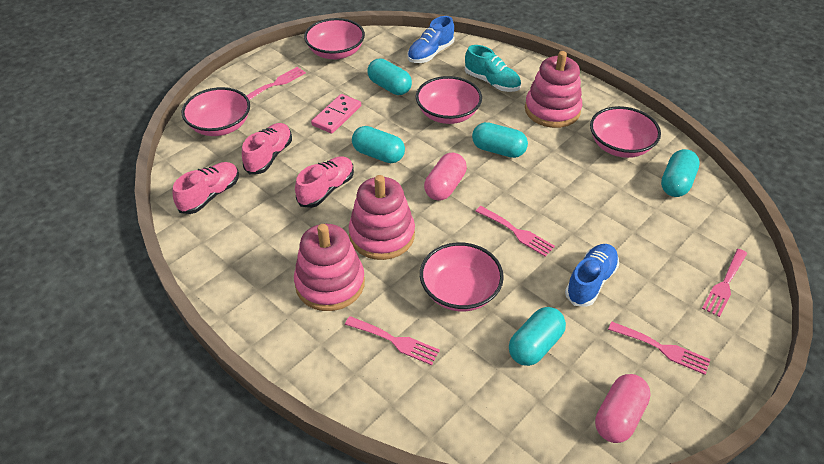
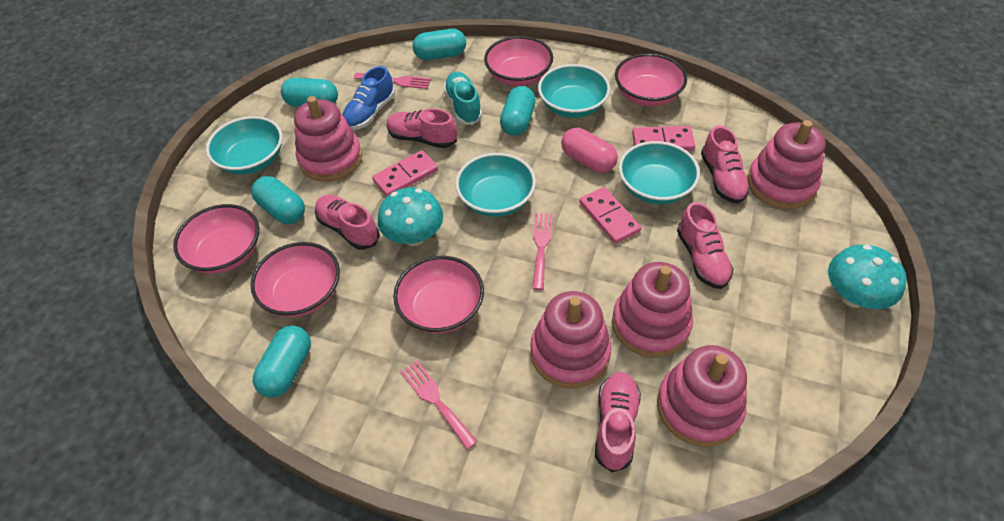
blue shoe: 2 -> 1
pink capsule: 2 -> 1
pink domino: 1 -> 3
pink fork: 5 -> 3
pink shoe: 3 -> 5
pink stacking toy: 3 -> 5
turquoise bowl: 0 -> 4
turquoise mushroom: 0 -> 2

